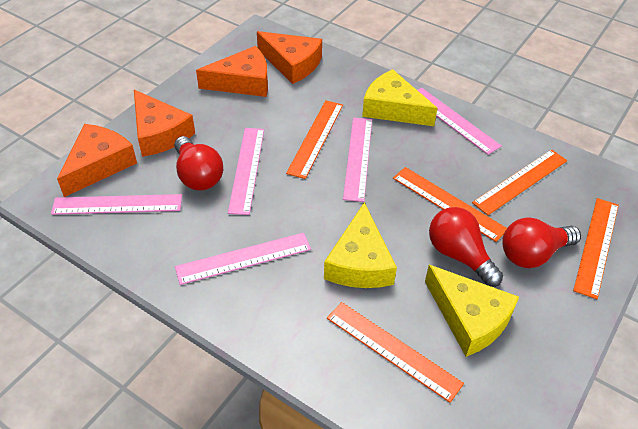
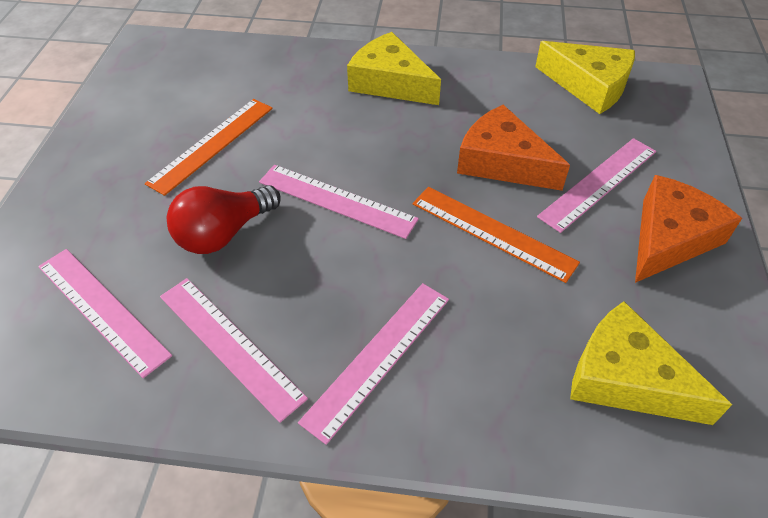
orange cheese: 4 -> 2
orange ruler: 5 -> 2
red light bulb: 3 -> 1

